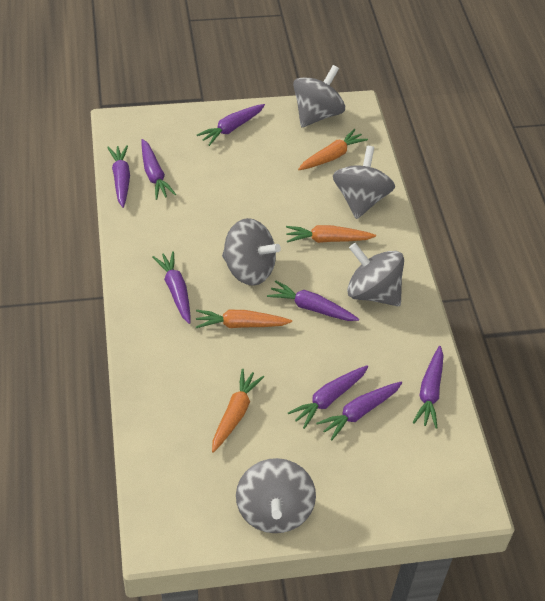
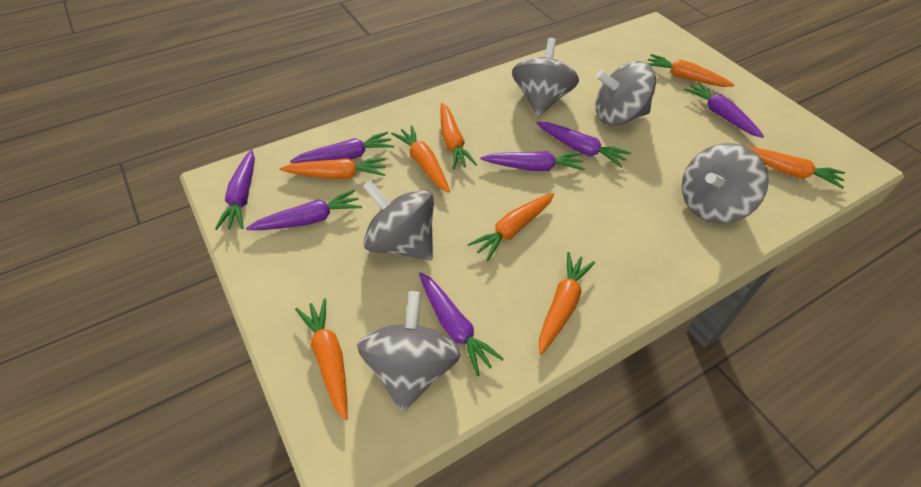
orange carrot: 4 -> 8
purple carrot: 8 -> 7

